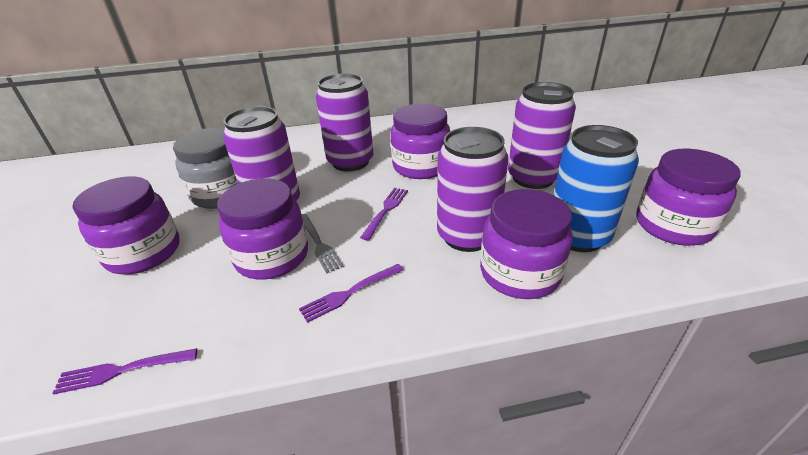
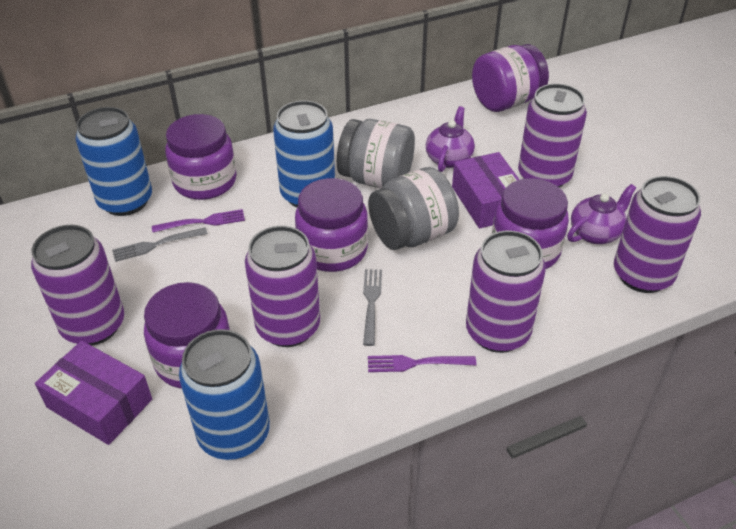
blue can: 1 -> 3
grey fork: 1 -> 2
grey jar: 1 -> 2
purple box: 0 -> 2
purple can: 4 -> 5
purple fork: 3 -> 2
purple teapot: 0 -> 2

